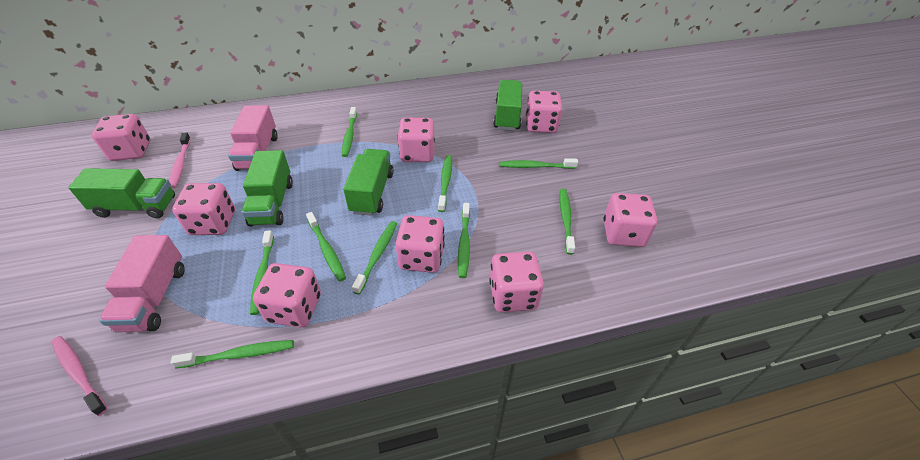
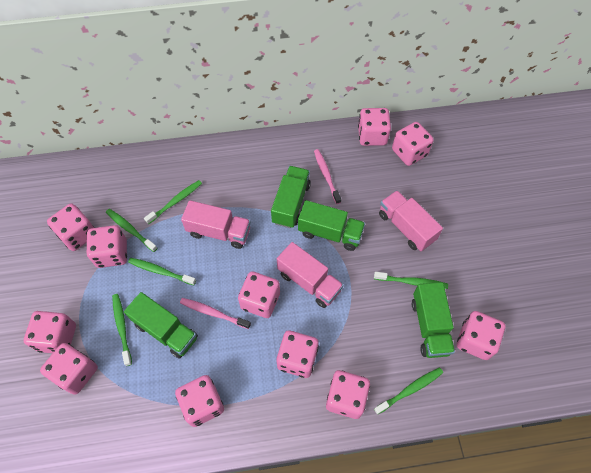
green toothbrush: 9 -> 6
pink dice: 8 -> 11
pink truck: 2 -> 3

